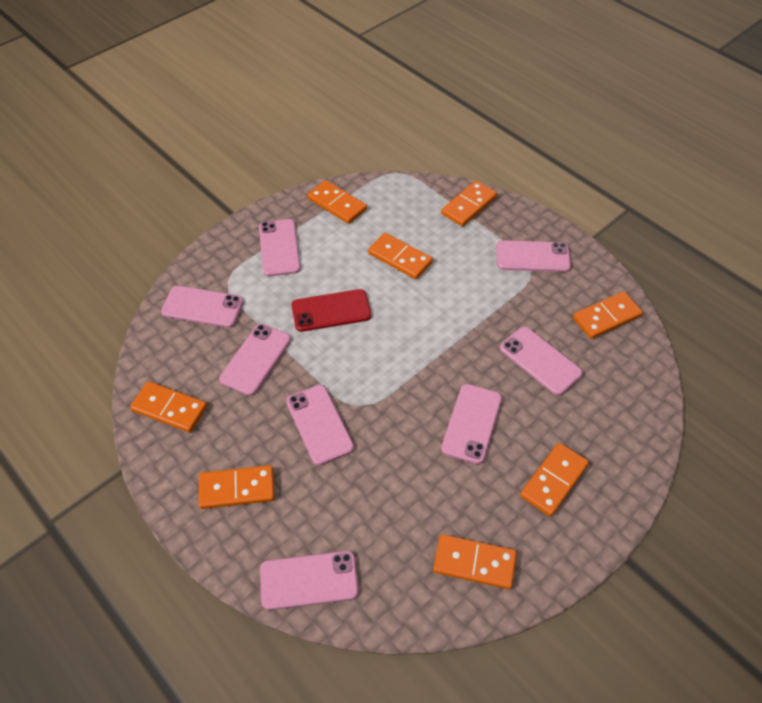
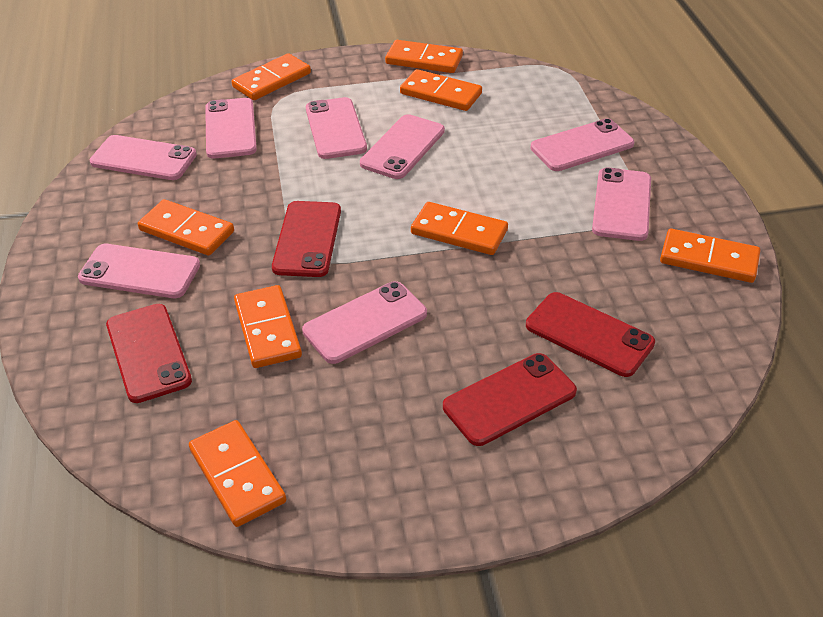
red phone: 1 -> 4

